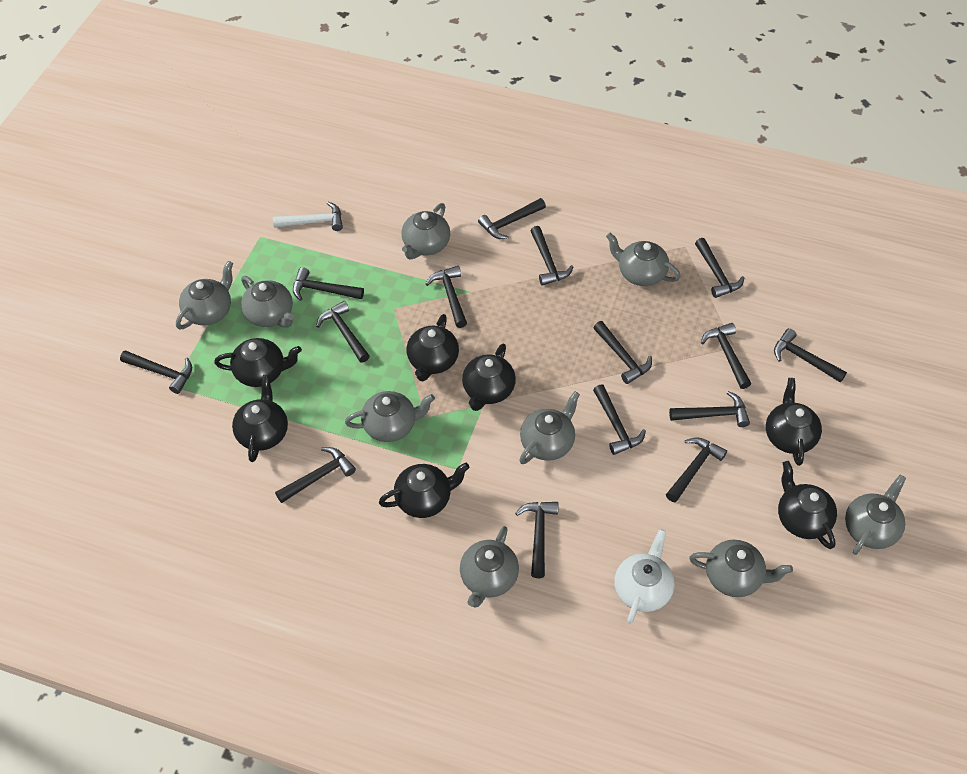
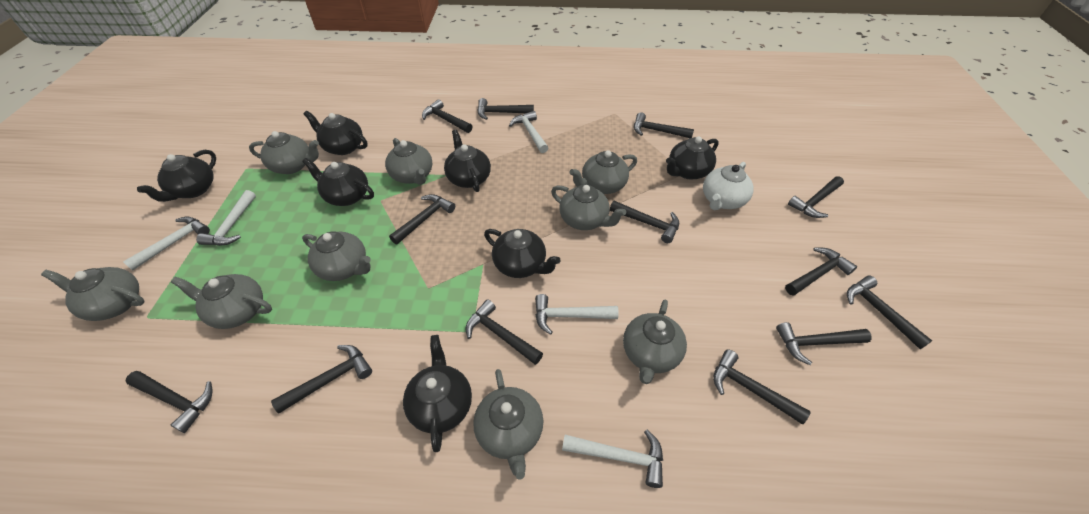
black hammer: 15 -> 13
white hammer: 1 -> 5

